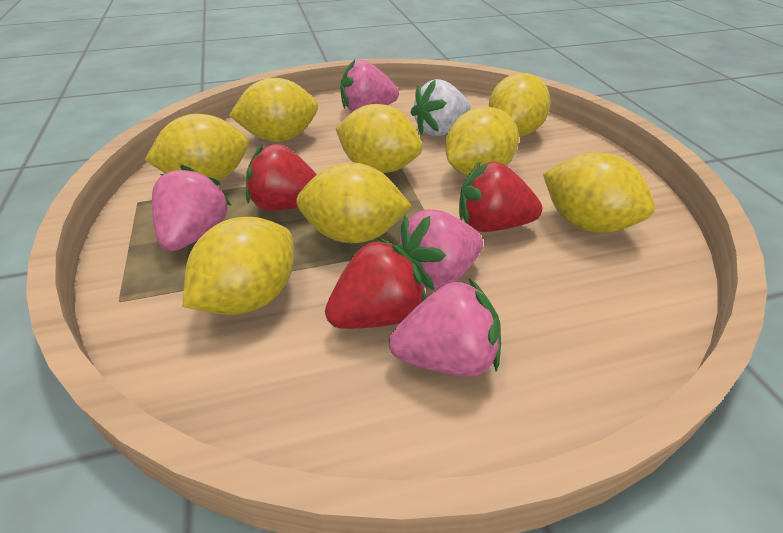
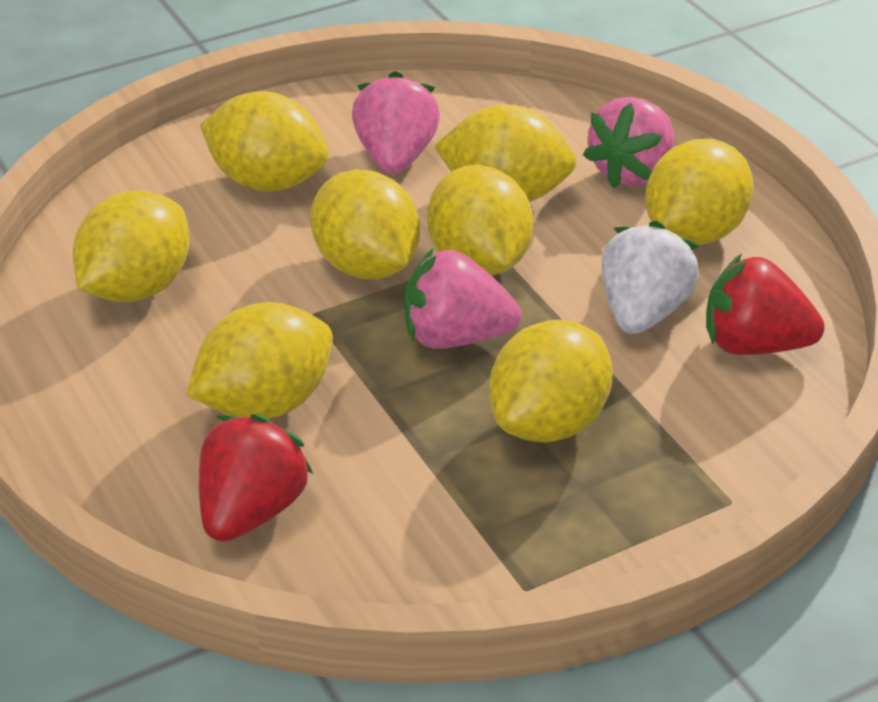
pink strawberry: 4 -> 3
red strawberry: 3 -> 2

